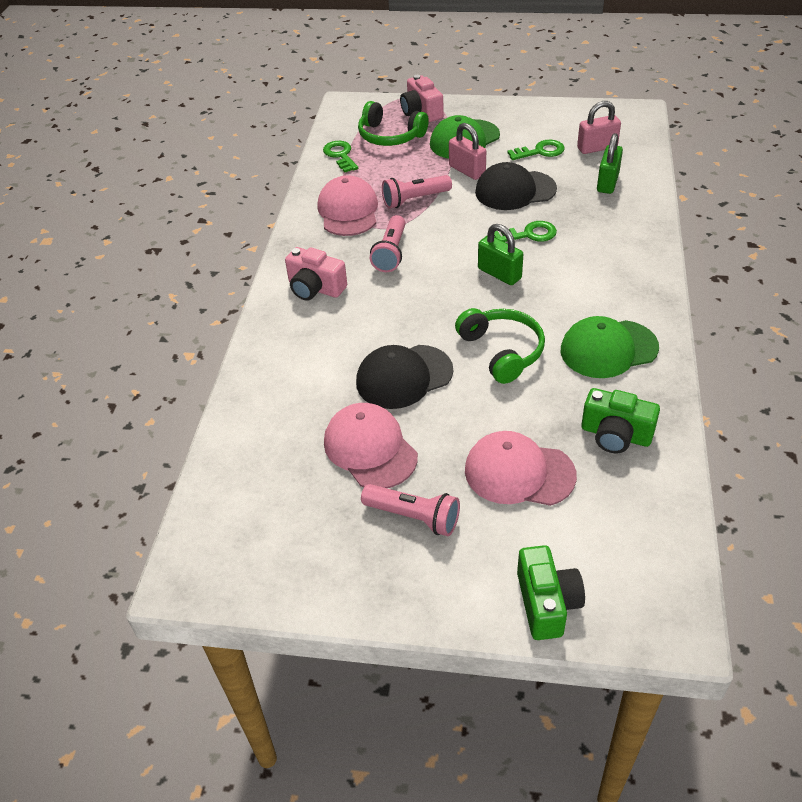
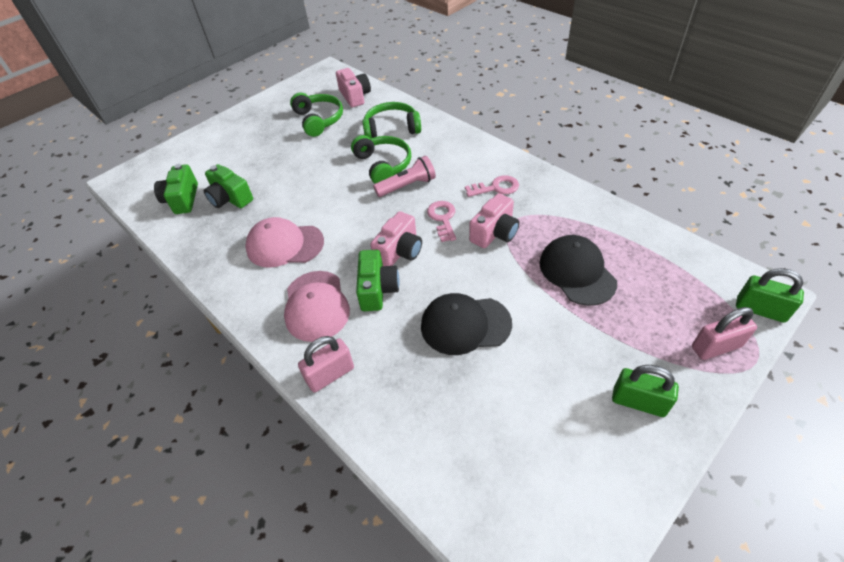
green camera: 2 -> 3
green cap: 2 -> 0
green headphones: 2 -> 3
green key: 3 -> 0
pink camera: 2 -> 3
pink cap: 3 -> 2
pink flashlight: 3 -> 1
pink key: 0 -> 2

